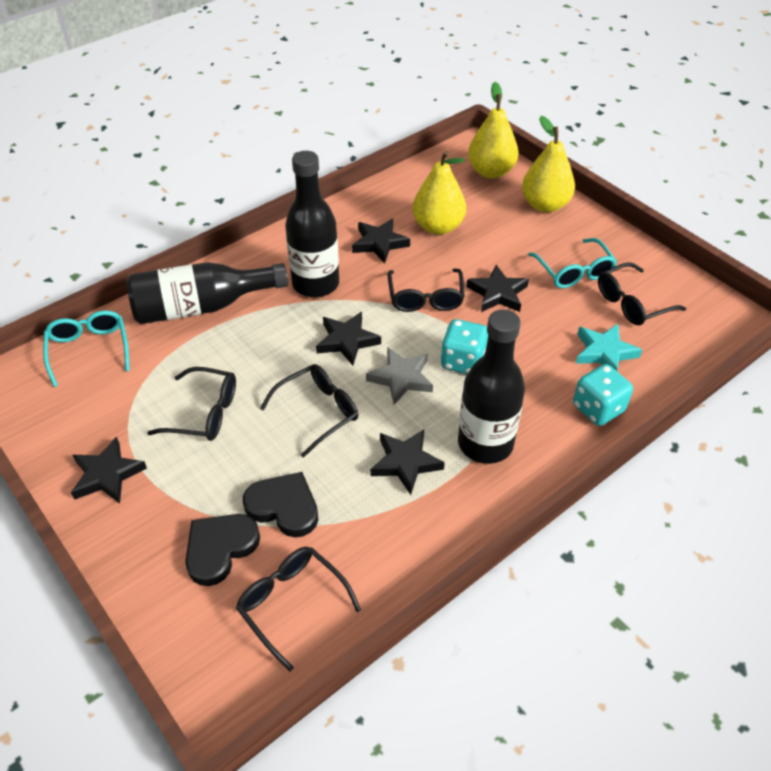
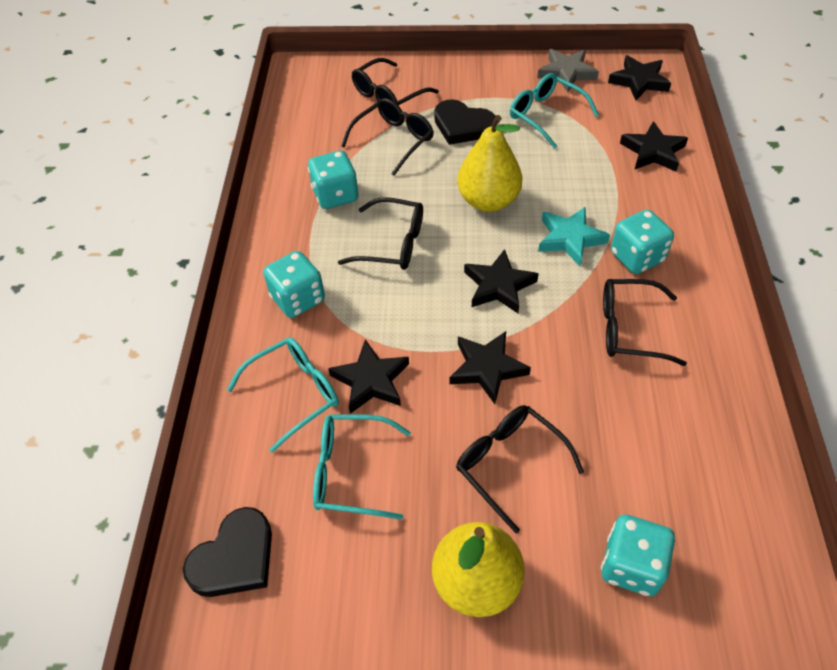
black bottle: 3 -> 0
turquoise dice: 2 -> 4
turquoise glasses: 2 -> 3
yellow pear: 3 -> 2

